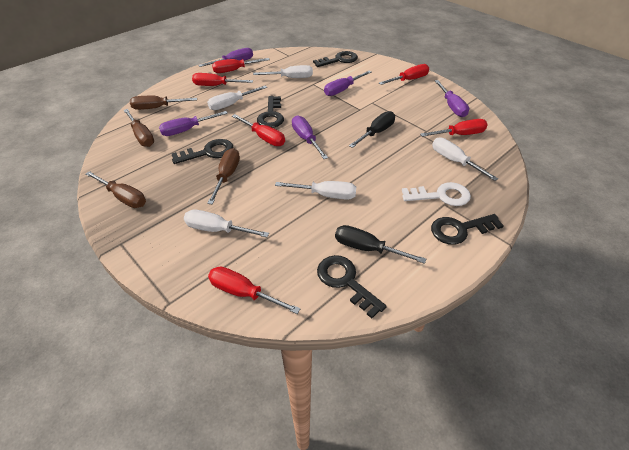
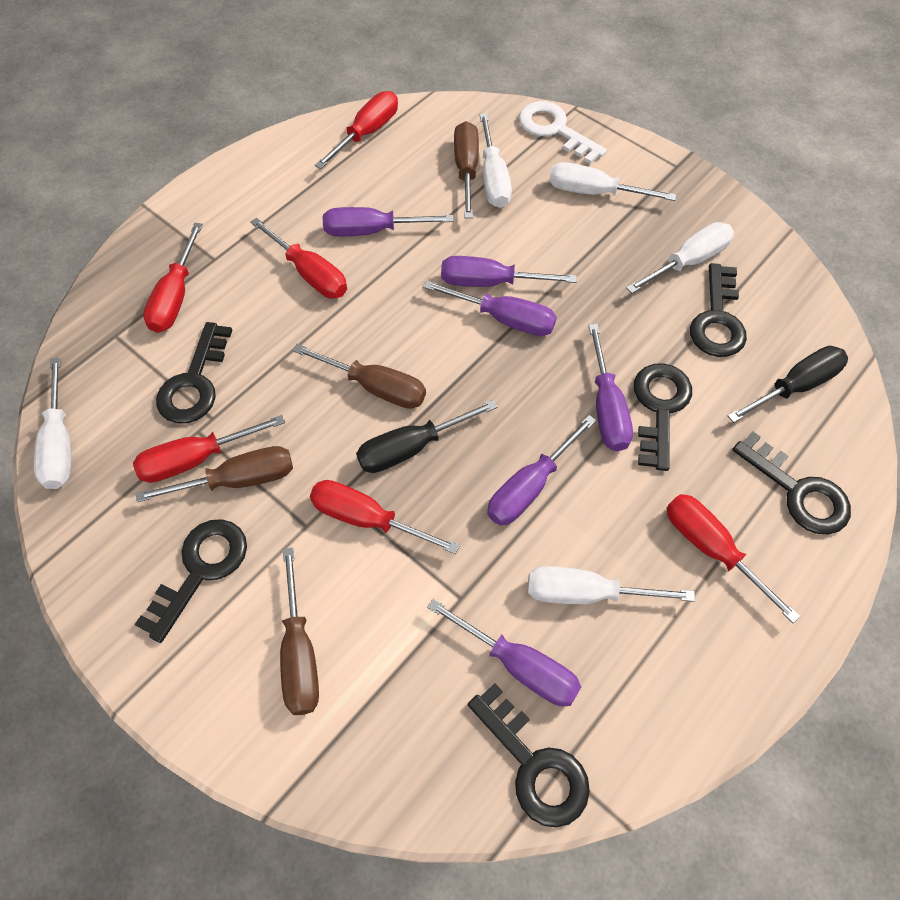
black key: 5 -> 6
purple screwdriver: 5 -> 6

